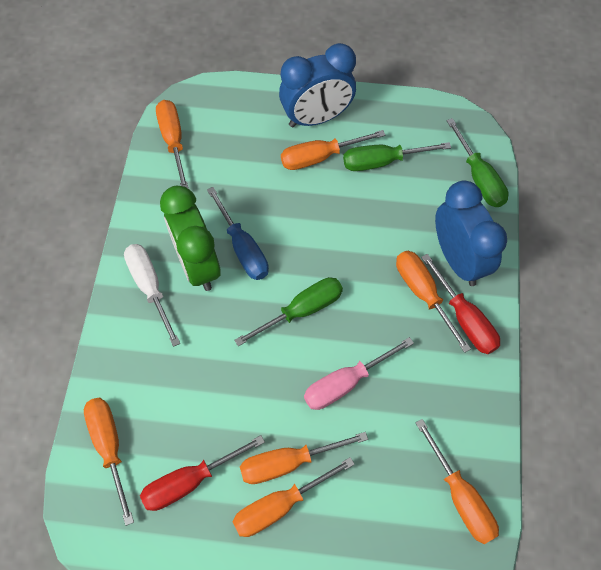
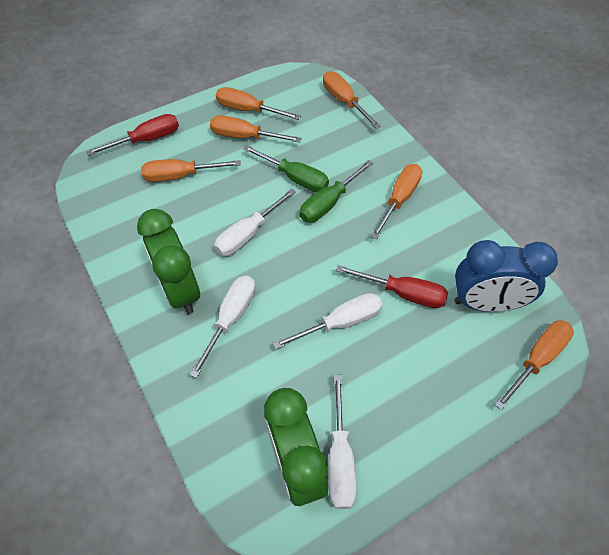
blue clock: 2 -> 1
blue screwdriver: 1 -> 0
green clock: 1 -> 2
green screwdriver: 3 -> 2
orange screwdriver: 7 -> 6
pink screwdriver: 1 -> 0
white screwdriver: 1 -> 4

